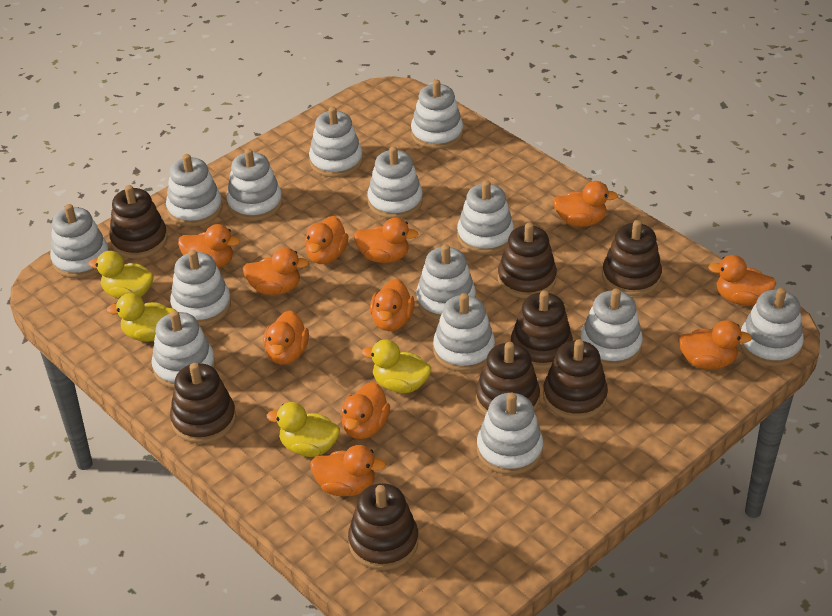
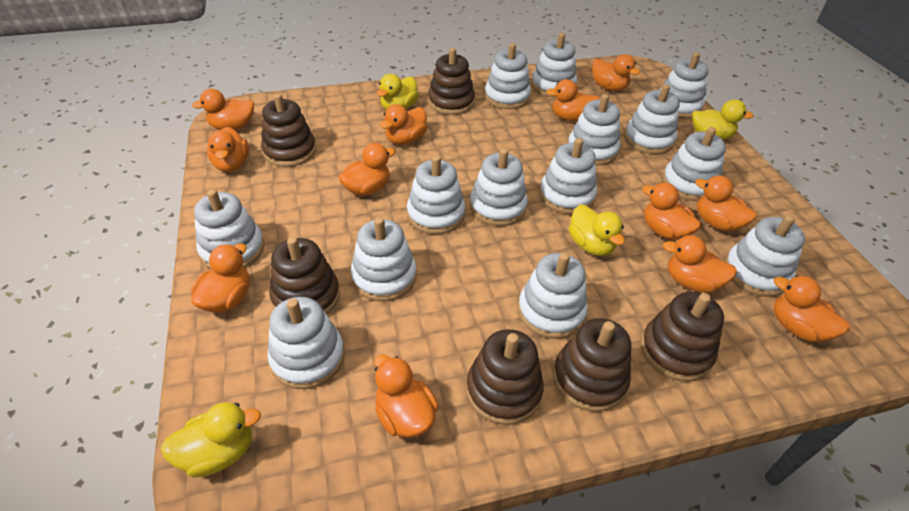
brown stacking toy: 8 -> 6
orange duck: 11 -> 12

